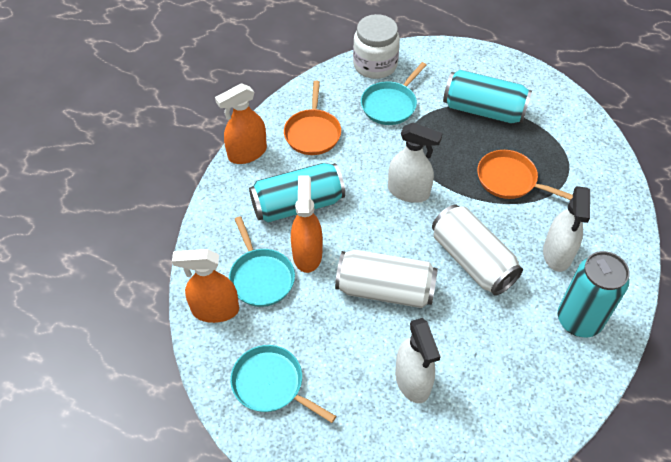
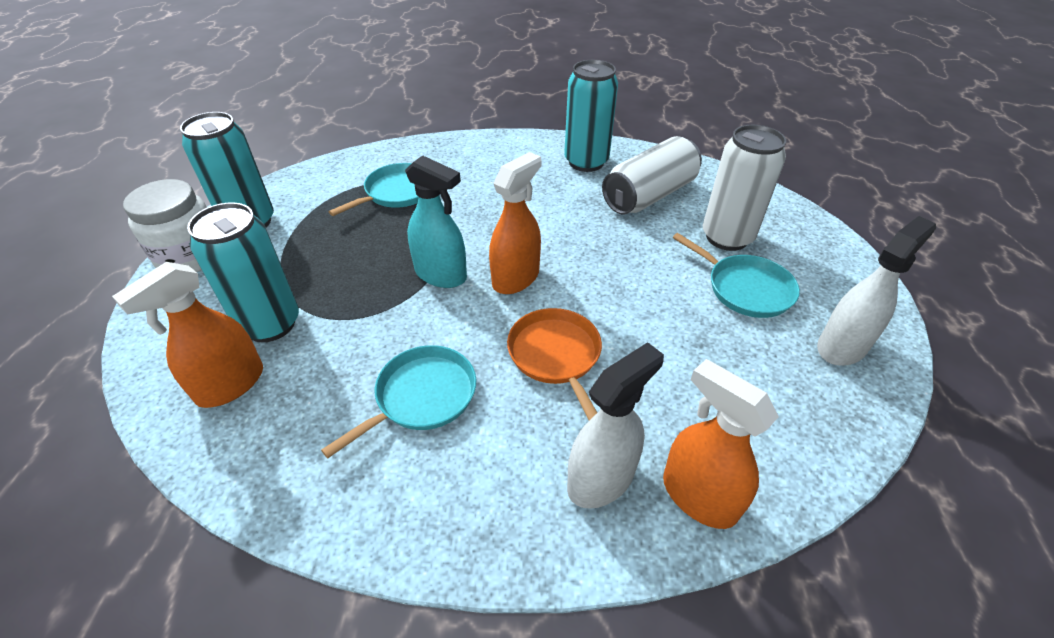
orange pan: 2 -> 1
turquoise spray bottle: 0 -> 1
white spray bottle: 3 -> 2

